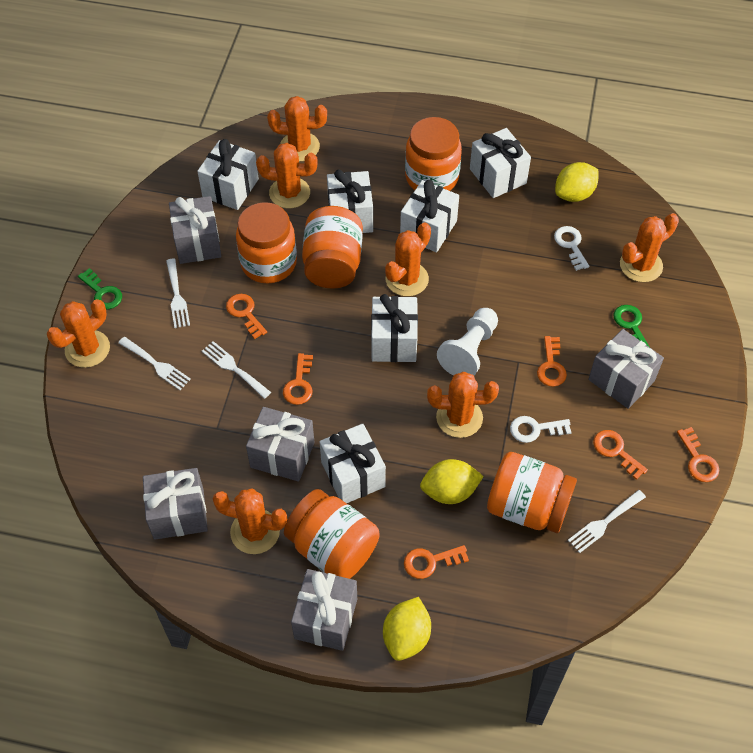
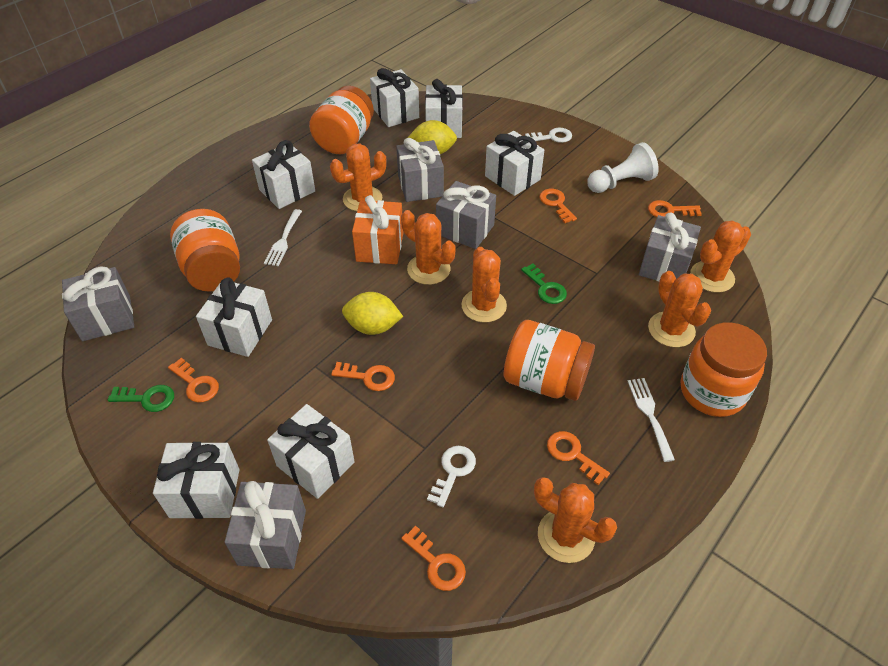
orange cactus: 7 -> 6
orange gift: 0 -> 1
orange jar: 5 -> 4
white fork: 4 -> 2
white gift: 6 -> 7
yellow lemon: 3 -> 2

